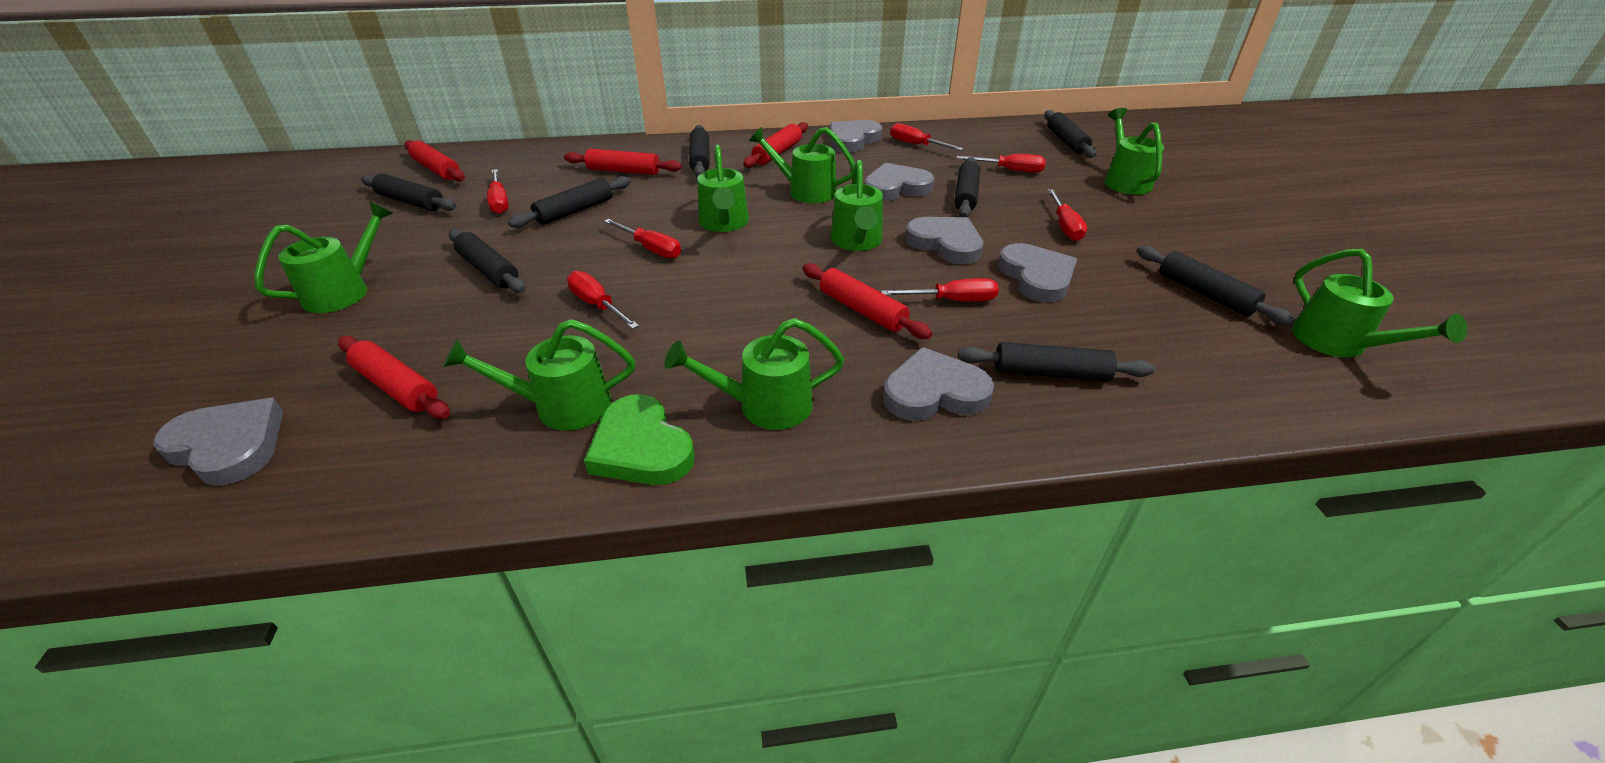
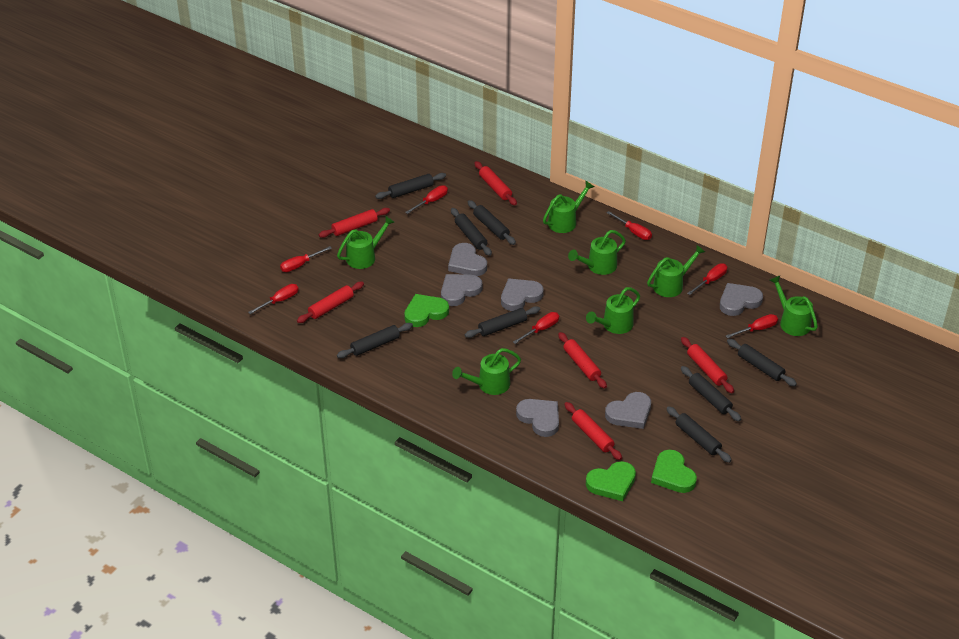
green heart: 1 -> 3
green watering can: 8 -> 7
red rolling pin: 5 -> 6

